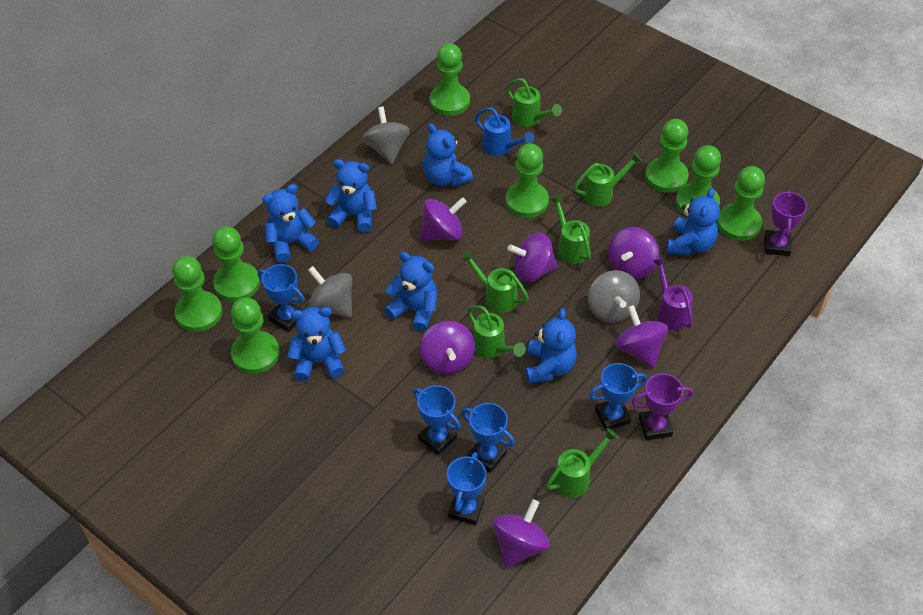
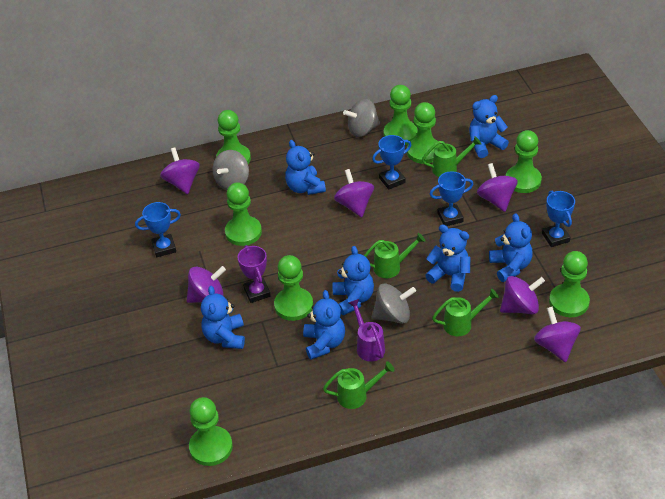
blue trophy: 5 -> 4
blue watering can: 1 -> 0
green watering can: 6 -> 4
purple trophy: 2 -> 1

